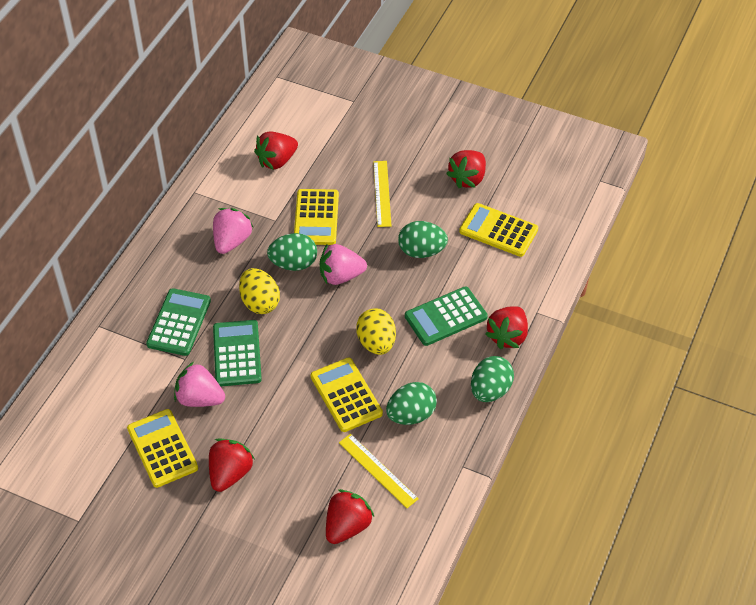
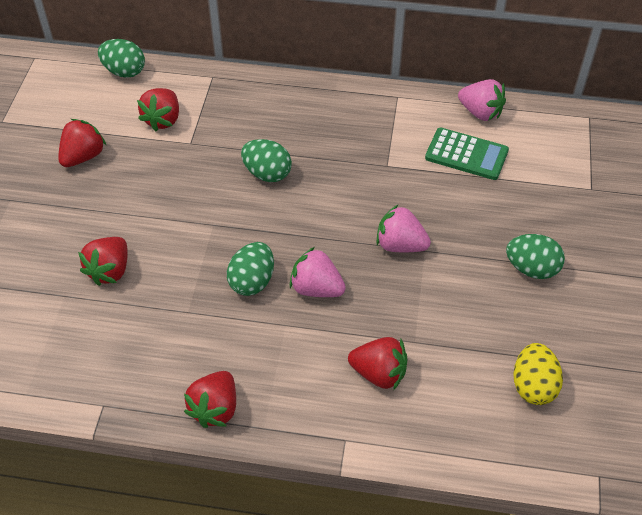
green calculator: 3 -> 1
yellow calculator: 4 -> 0
yellow egg: 2 -> 1
yellow ruler: 2 -> 0

